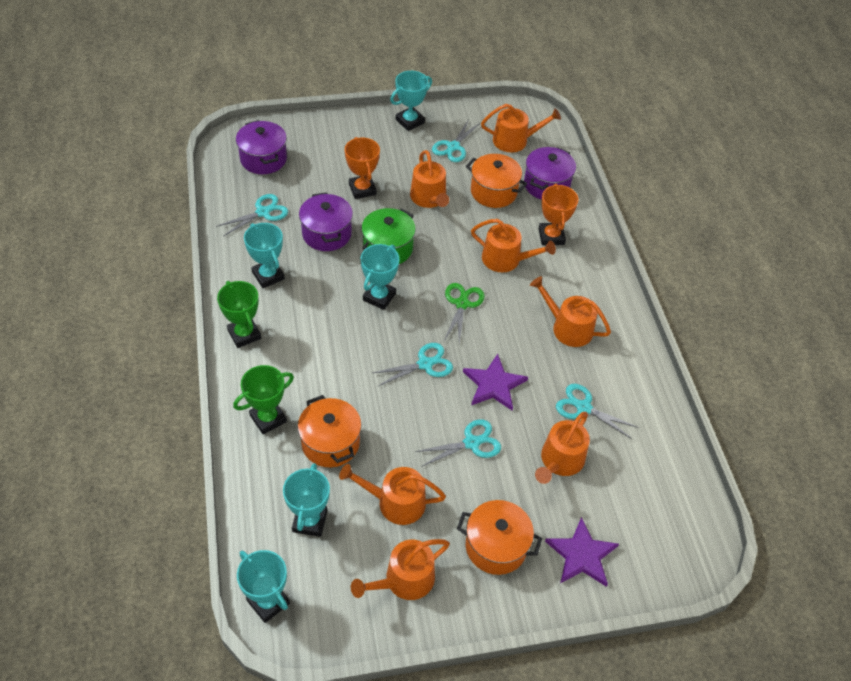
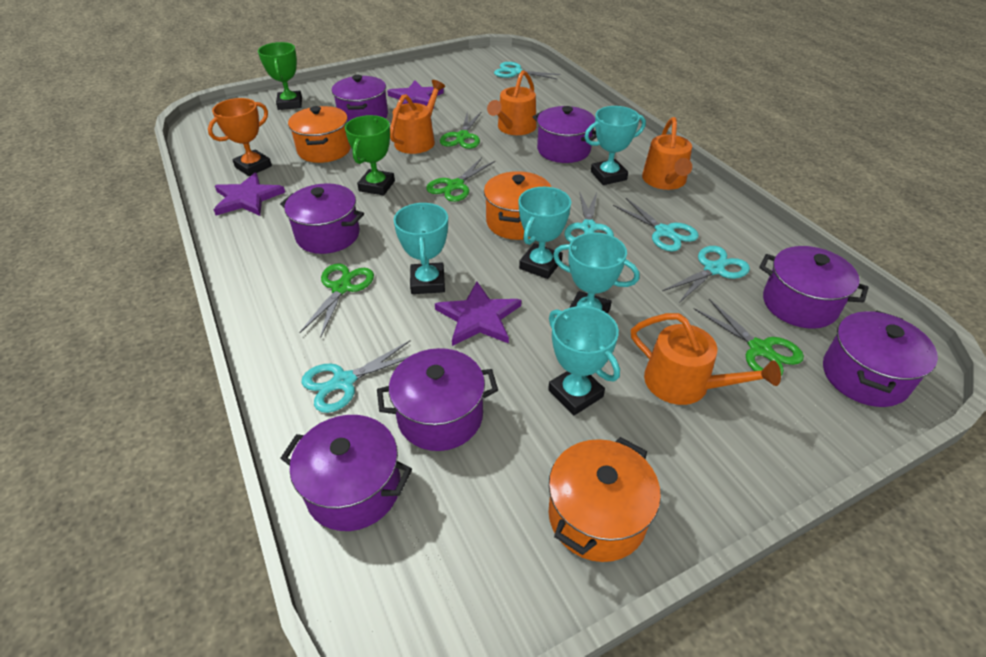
green pot: 1 -> 0
green scissors: 1 -> 4
orange trophy: 2 -> 1
orange watering can: 7 -> 4
purple pot: 3 -> 7
purple star: 2 -> 3

